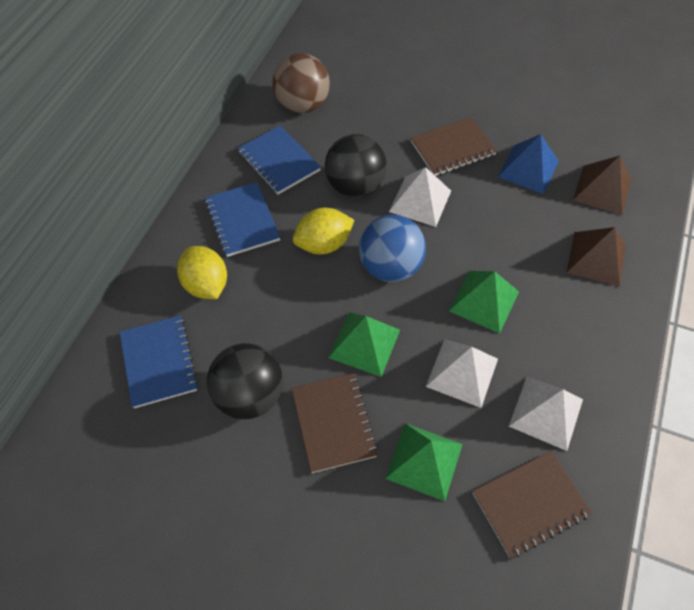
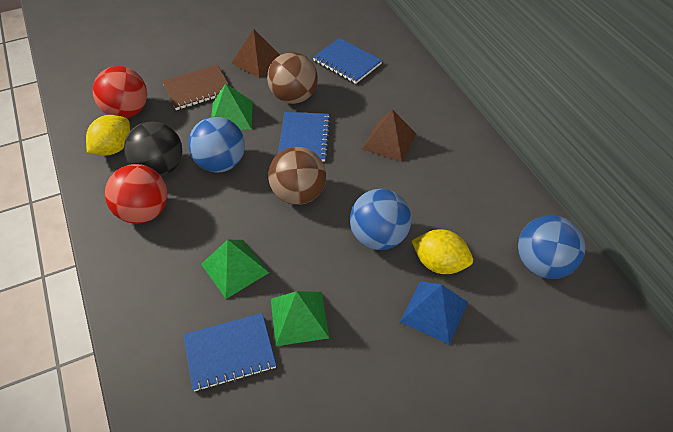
black ball: 2 -> 1
blue ball: 1 -> 3
brown ball: 1 -> 2
brown notebook: 3 -> 1
red ball: 0 -> 2
white pyramid: 3 -> 0

